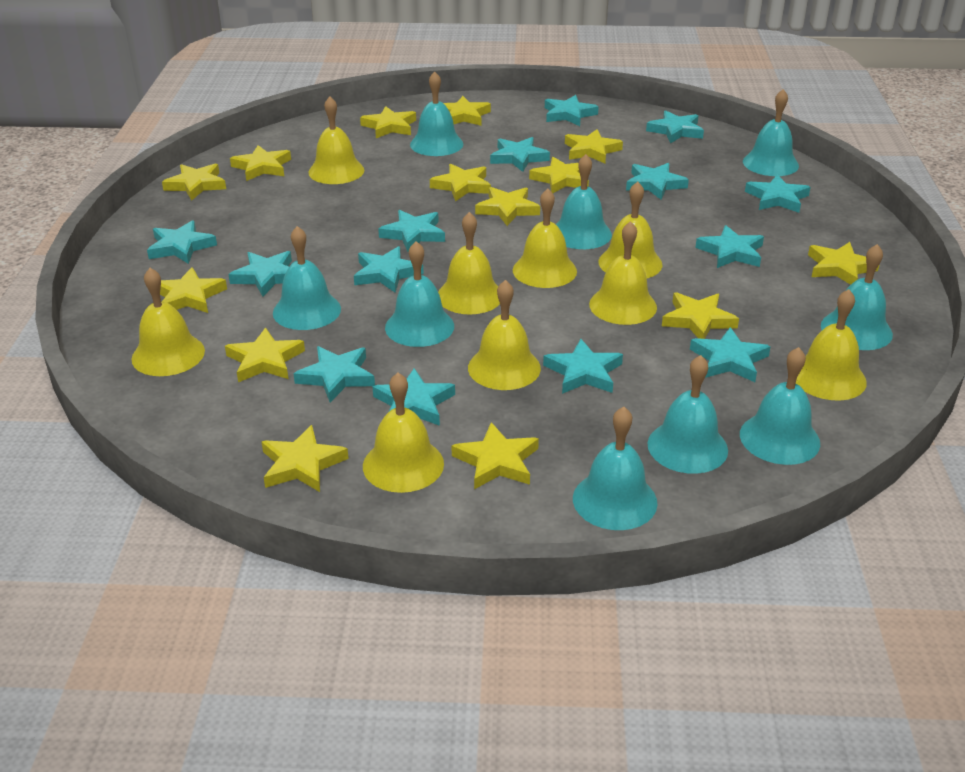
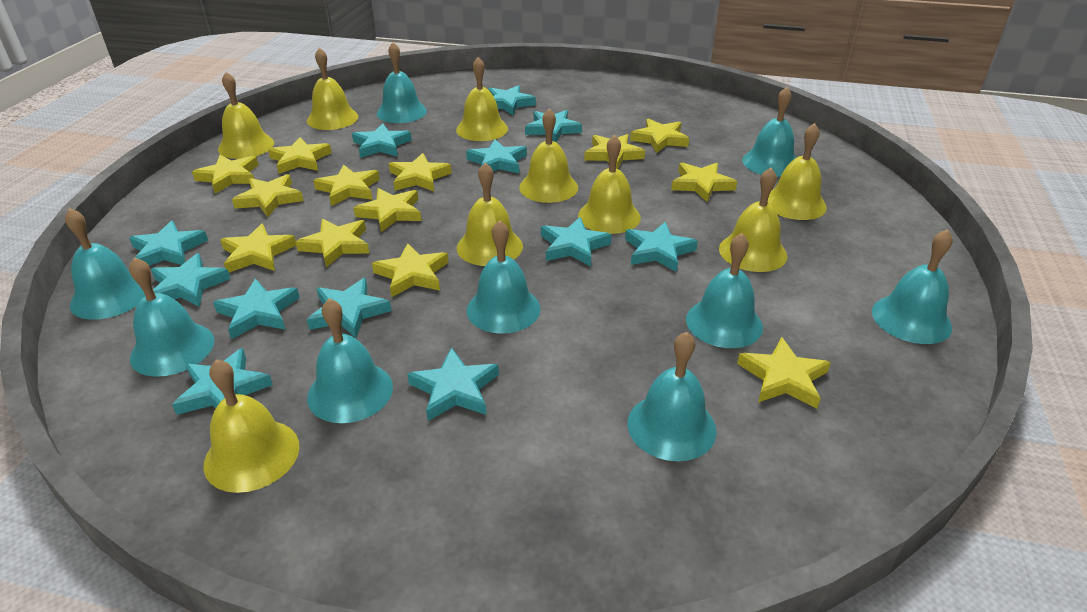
turquoise star: 14 -> 12
yellow star: 14 -> 13

